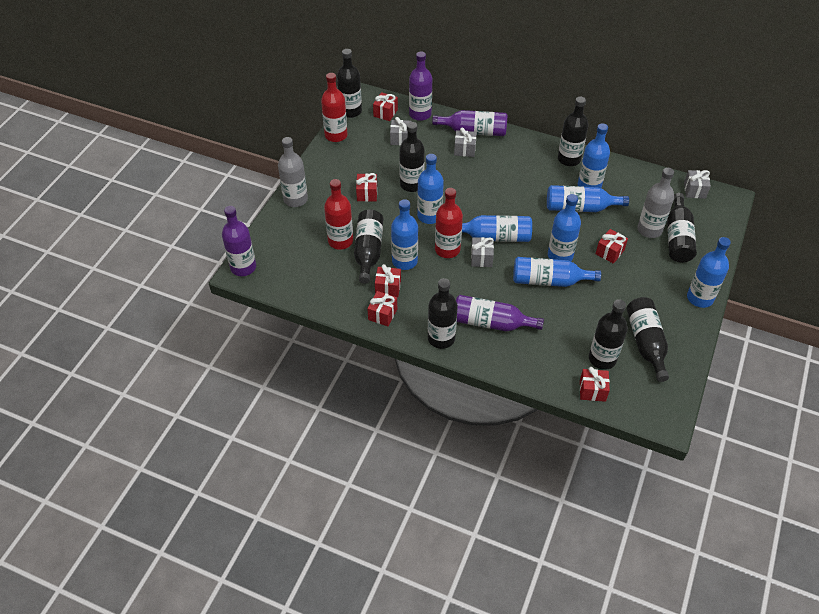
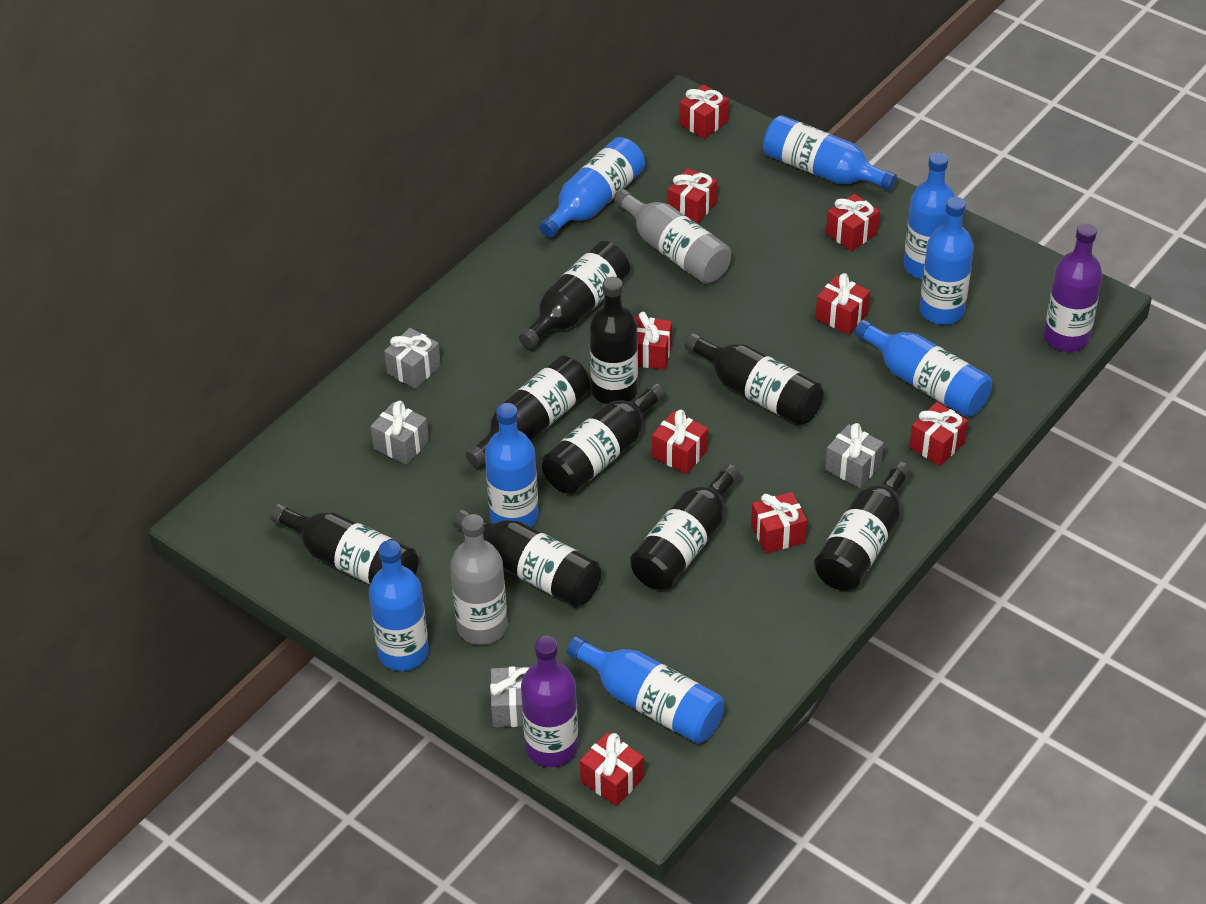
black bottle: 8 -> 9
purple bottle: 4 -> 2
red bottle: 3 -> 0
red gift: 6 -> 9

